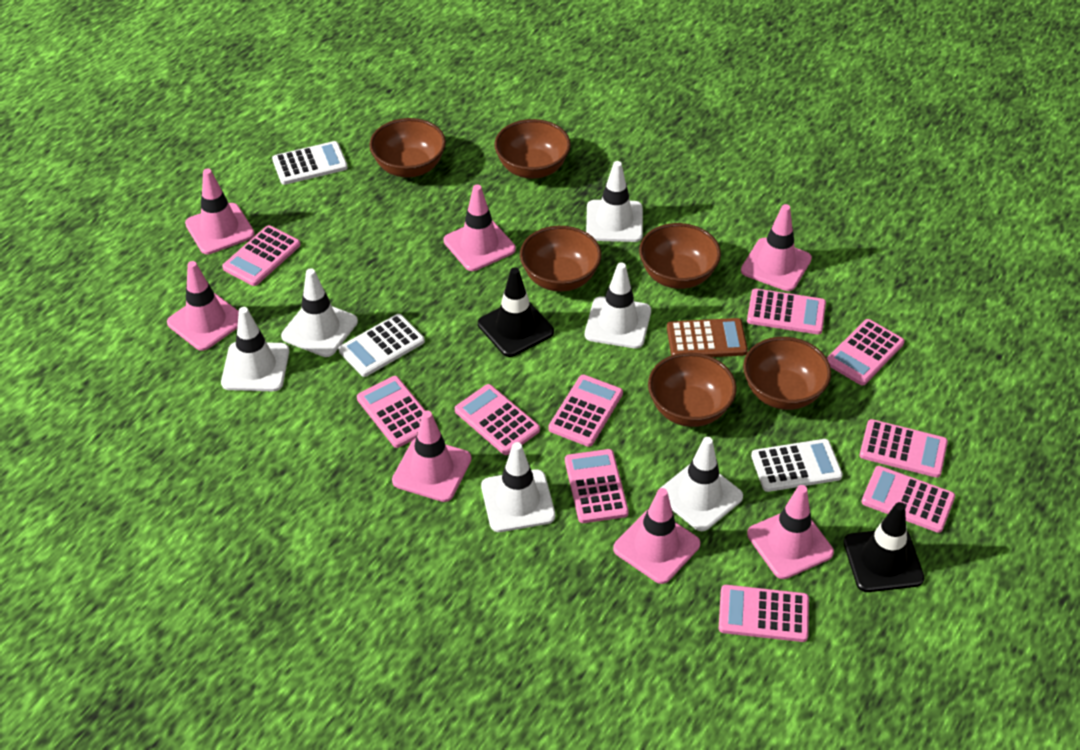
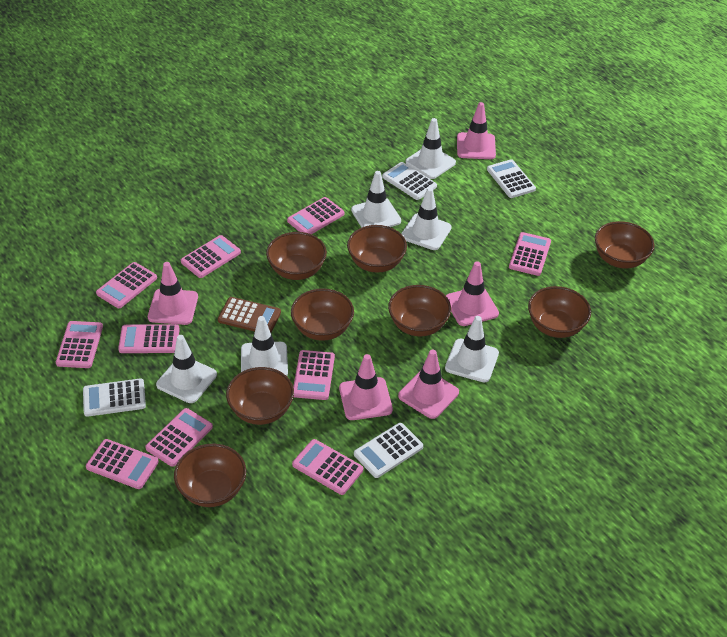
black traffic cone: 2 -> 0
brown bowl: 6 -> 8
pink traffic cone: 7 -> 5
white calculator: 3 -> 4

